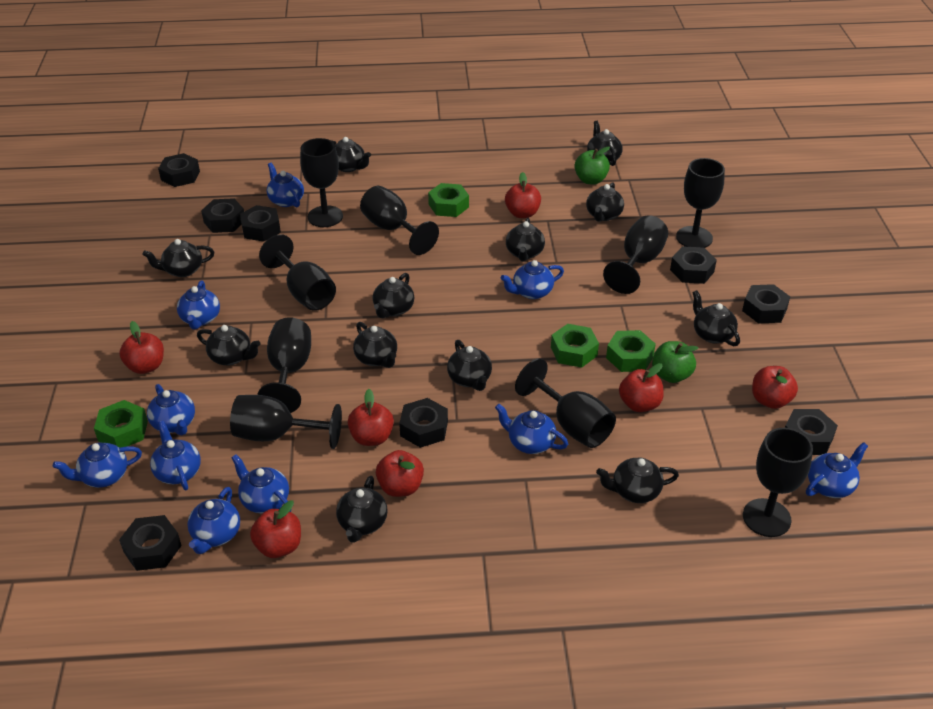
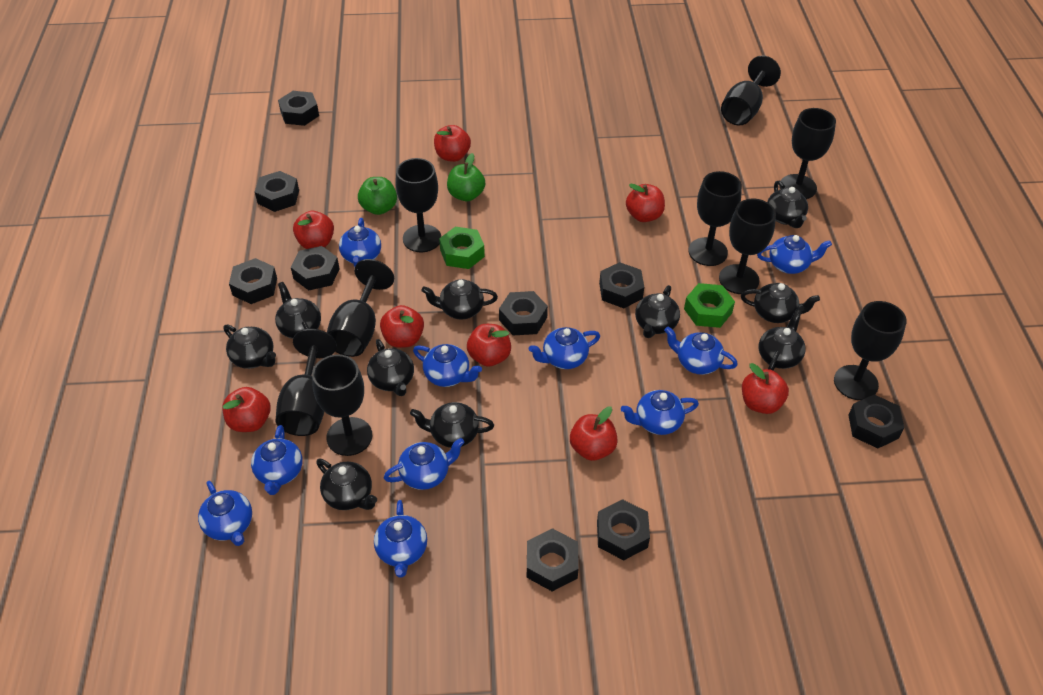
black nut: 8 -> 9
black teapot: 12 -> 10
green nut: 4 -> 2
red apple: 7 -> 8

